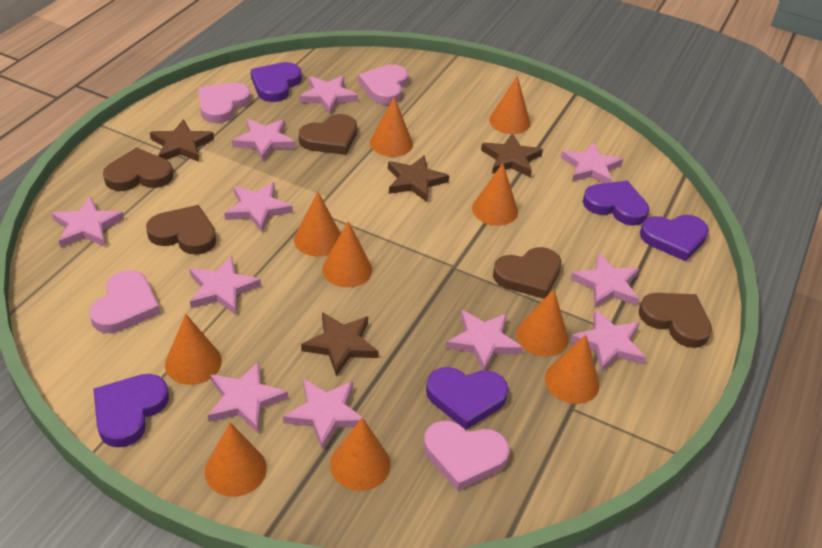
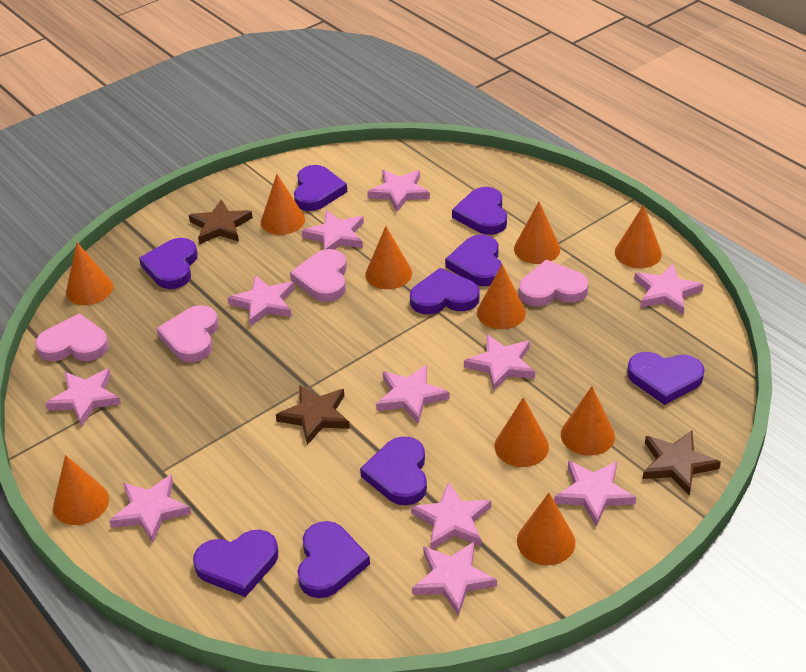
brown heart: 5 -> 0
brown star: 4 -> 3
purple heart: 5 -> 9

